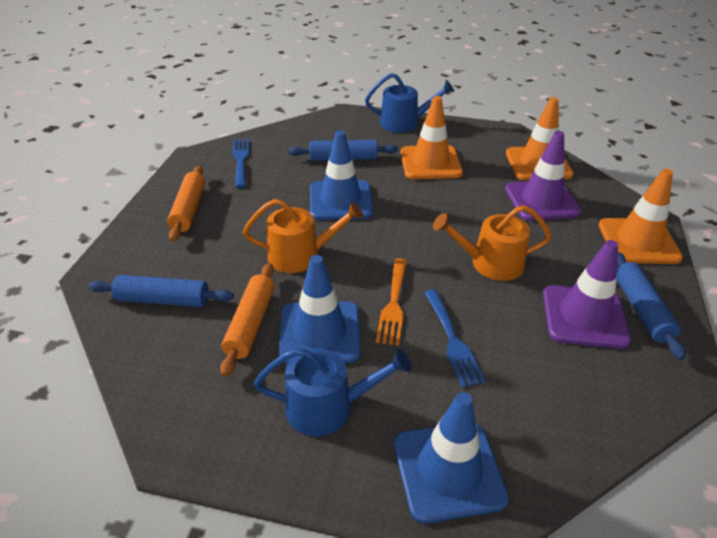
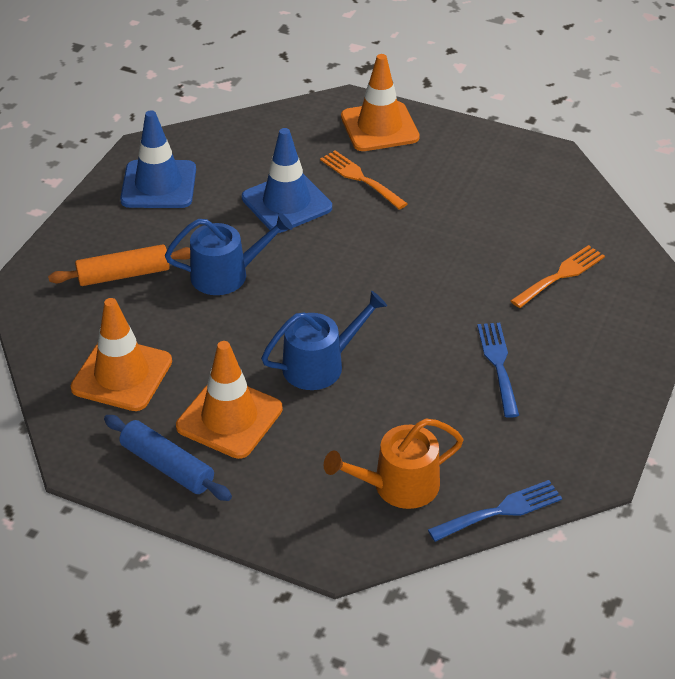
blue rolling pin: 3 -> 1
blue traffic cone: 3 -> 2
orange fork: 1 -> 2
orange rolling pin: 2 -> 1
orange watering can: 2 -> 1
purple traffic cone: 2 -> 0

